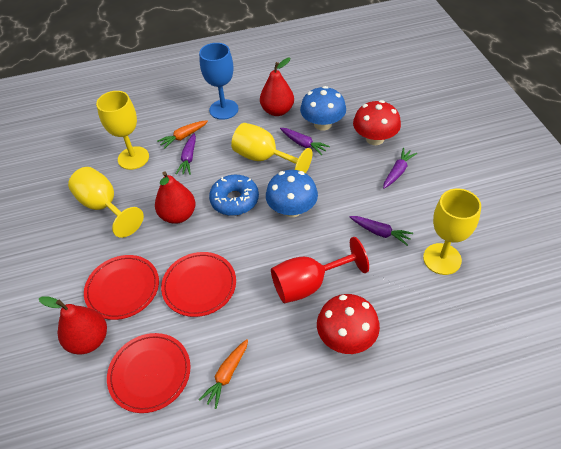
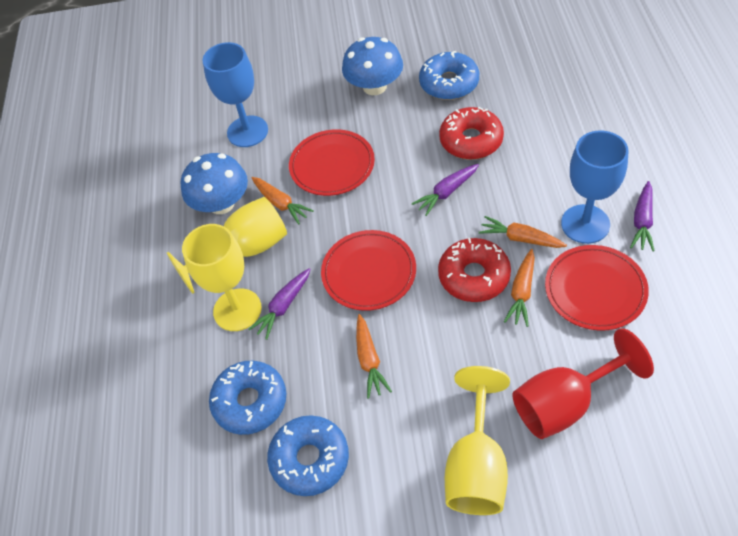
blue donut: 1 -> 3
blue goblet: 1 -> 2
orange carrot: 2 -> 4
purple carrot: 4 -> 3
red donut: 0 -> 2
red mushroom: 2 -> 0
red pear: 3 -> 0
yellow goblet: 4 -> 3

